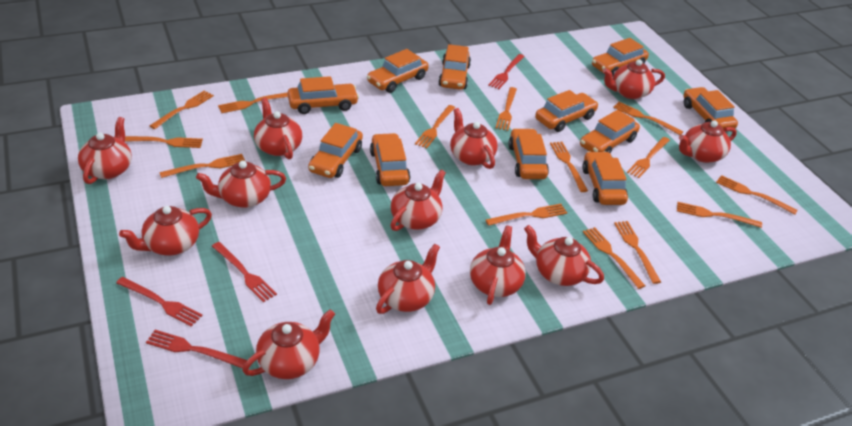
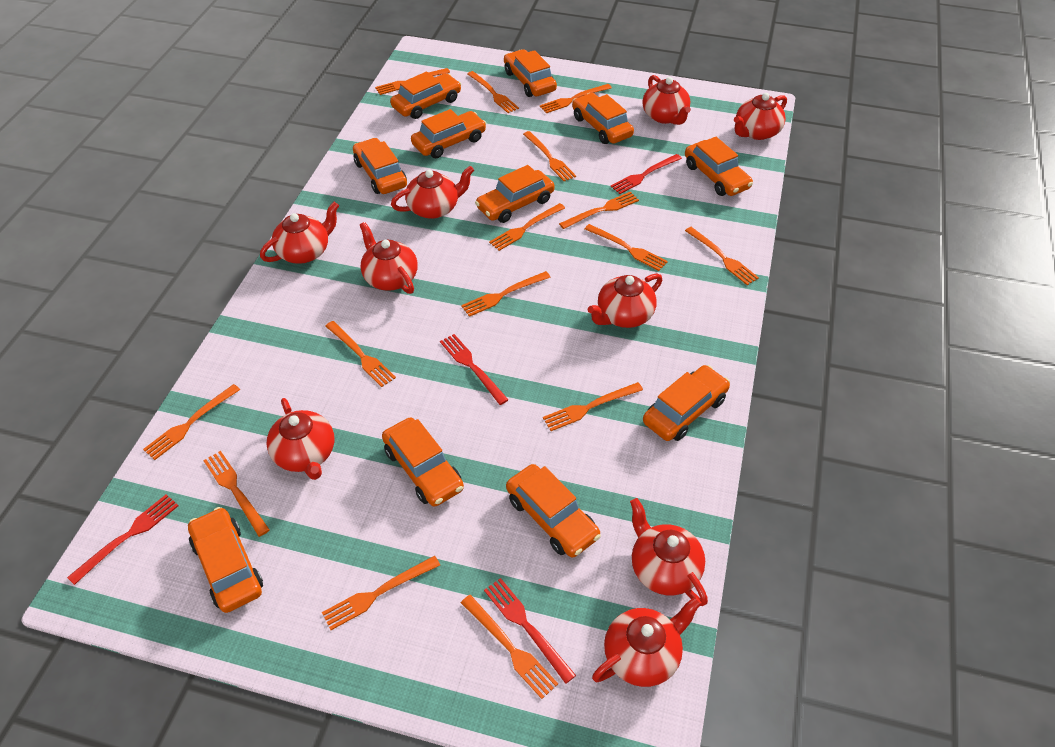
orange fork: 14 -> 15
red teapot: 12 -> 9

